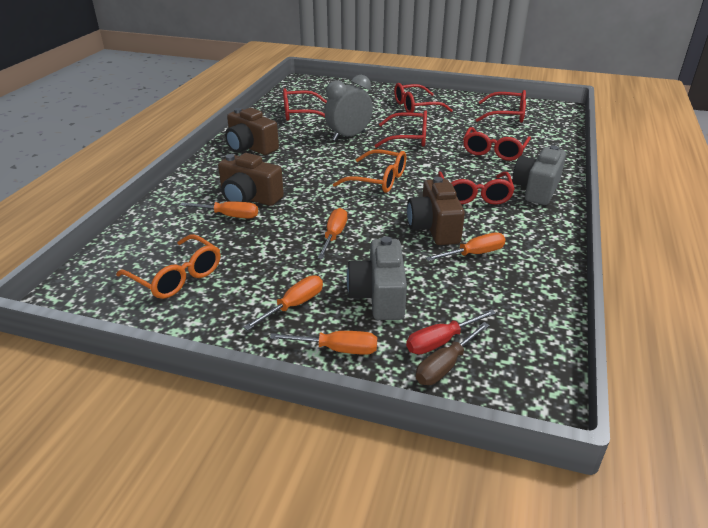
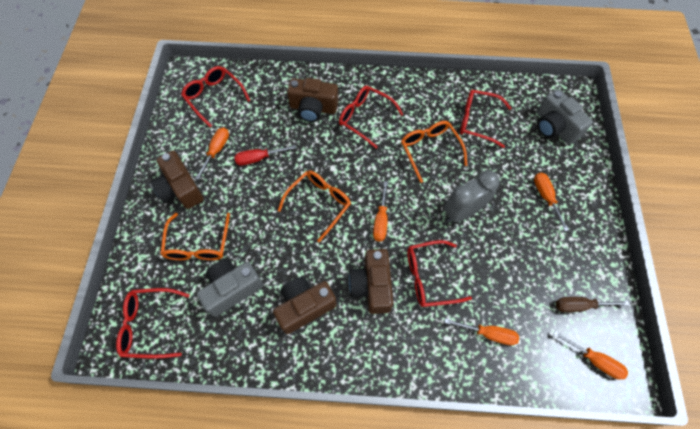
brown camera: 3 -> 4
orange glasses: 2 -> 3
red glasses: 6 -> 5

